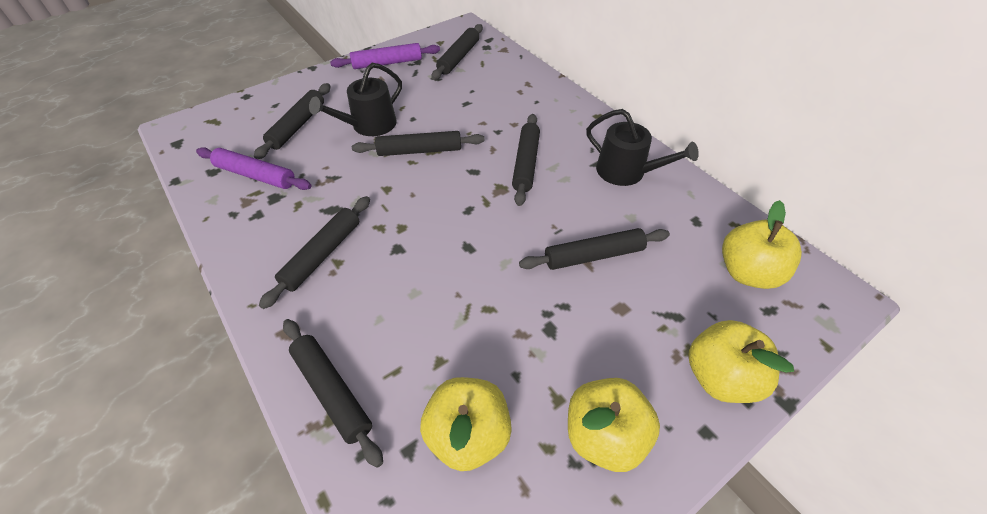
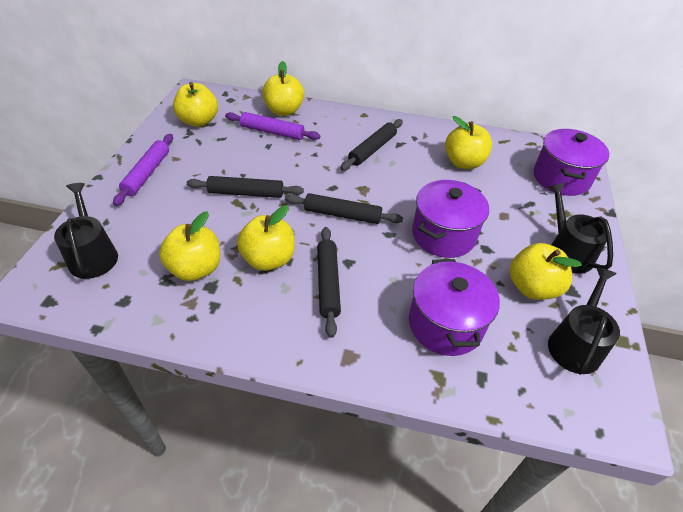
black rolling pin: 7 -> 4
black watering can: 2 -> 3
purple pot: 0 -> 3
yellow apple: 4 -> 6

